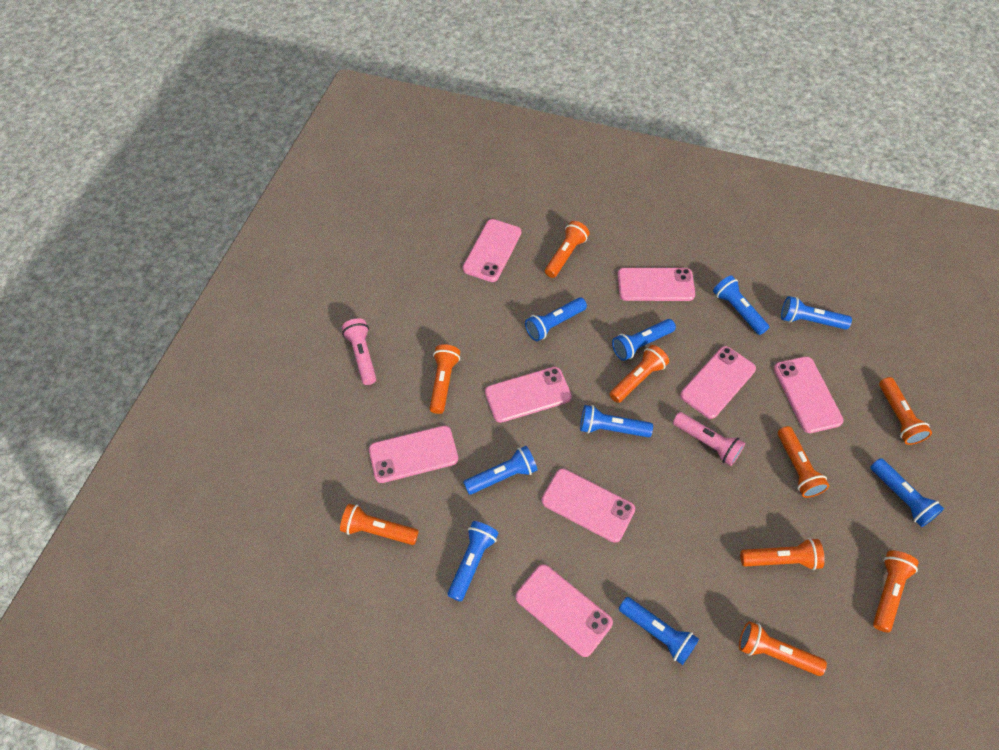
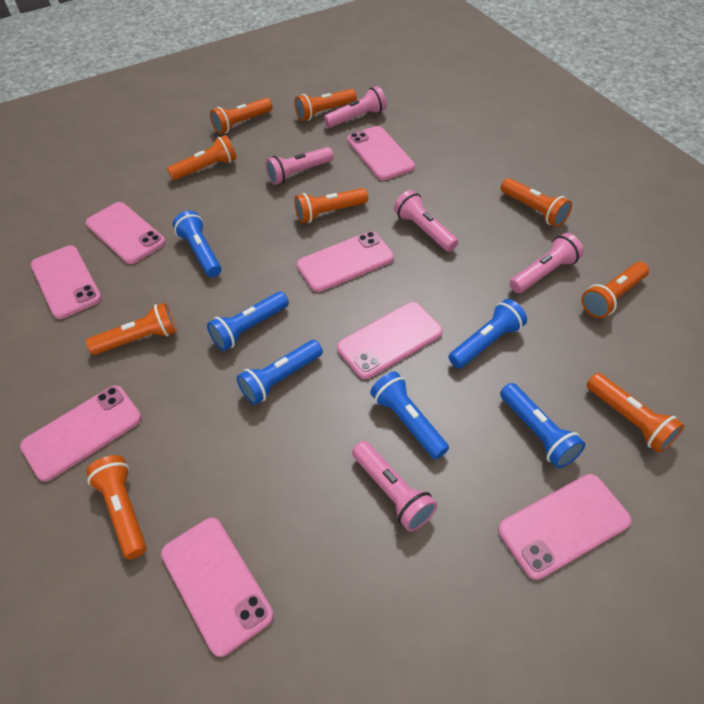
blue flashlight: 9 -> 6
pink flashlight: 2 -> 5

